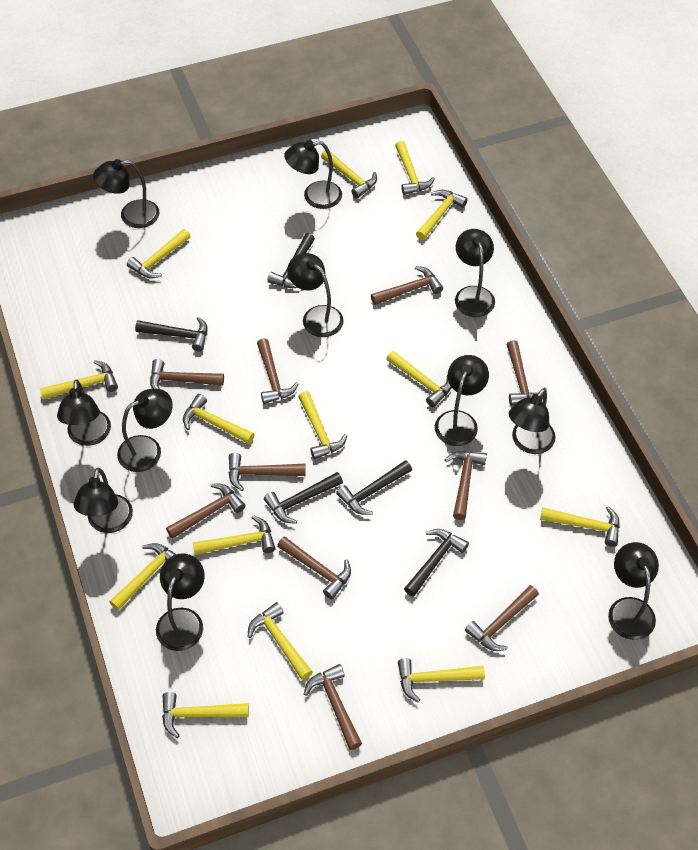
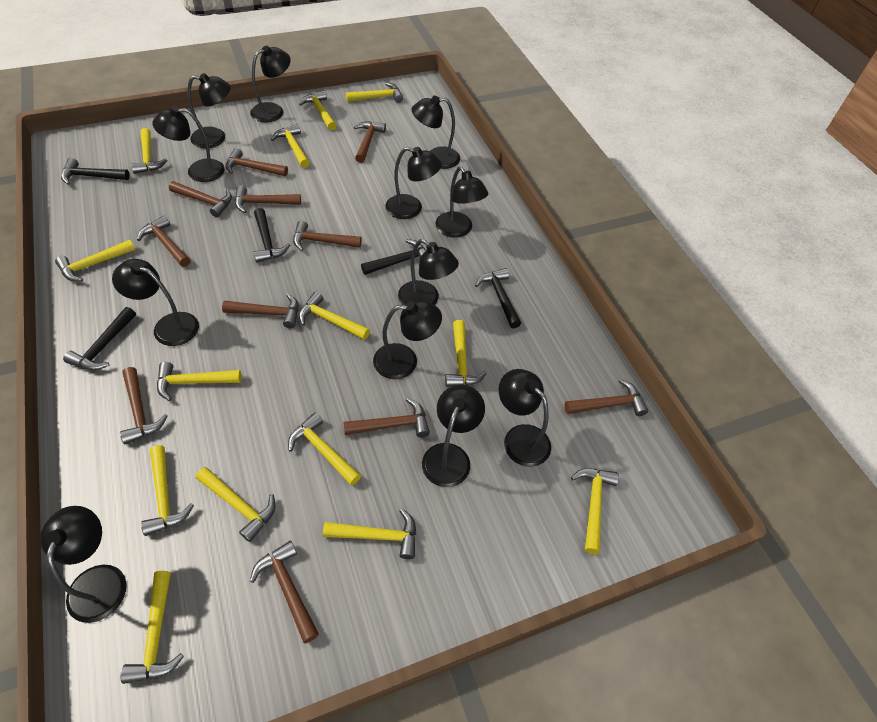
black lamp: 11 -> 12
brown hammer: 10 -> 11

